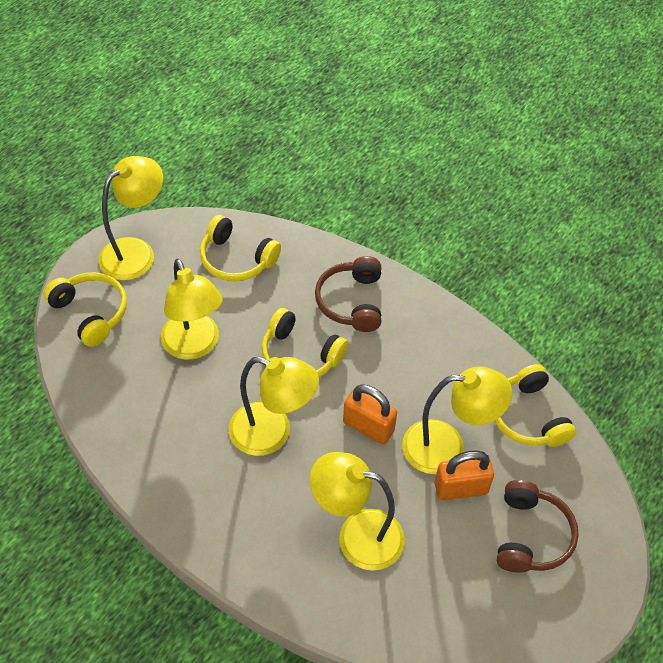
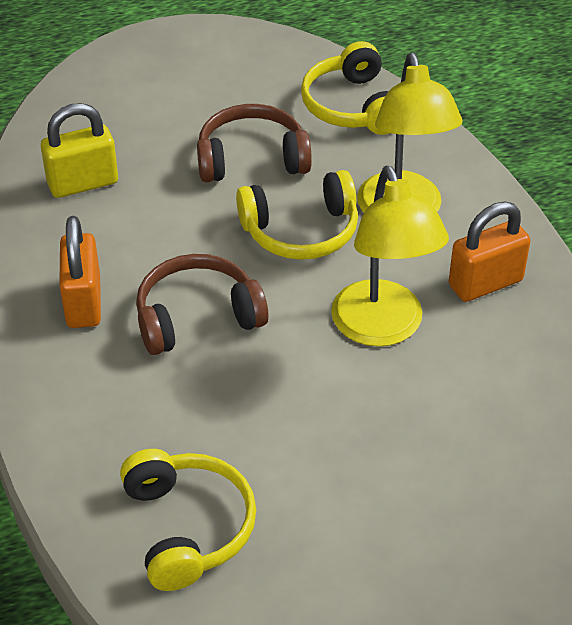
yellow headphones: 4 -> 3
yellow lamp: 5 -> 2
yellow padlock: 0 -> 1

